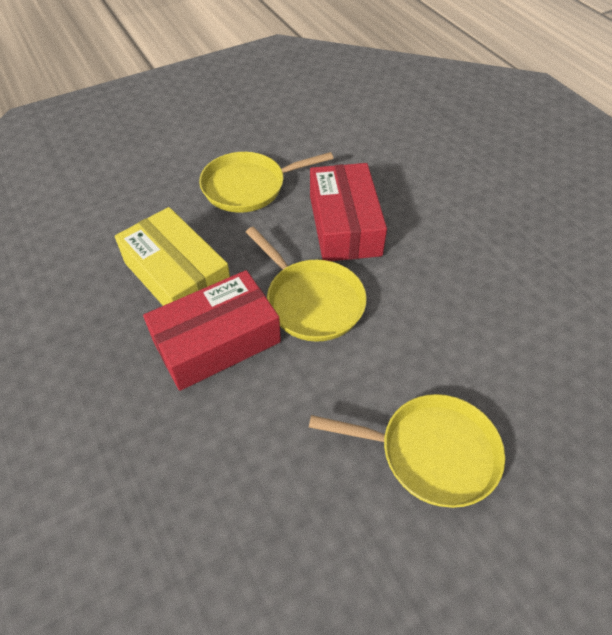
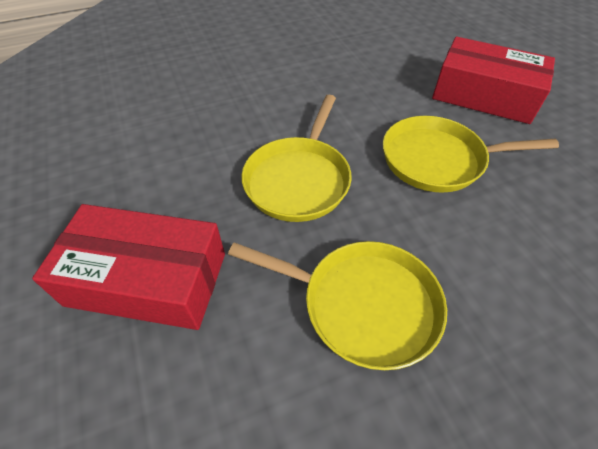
yellow box: 1 -> 0

